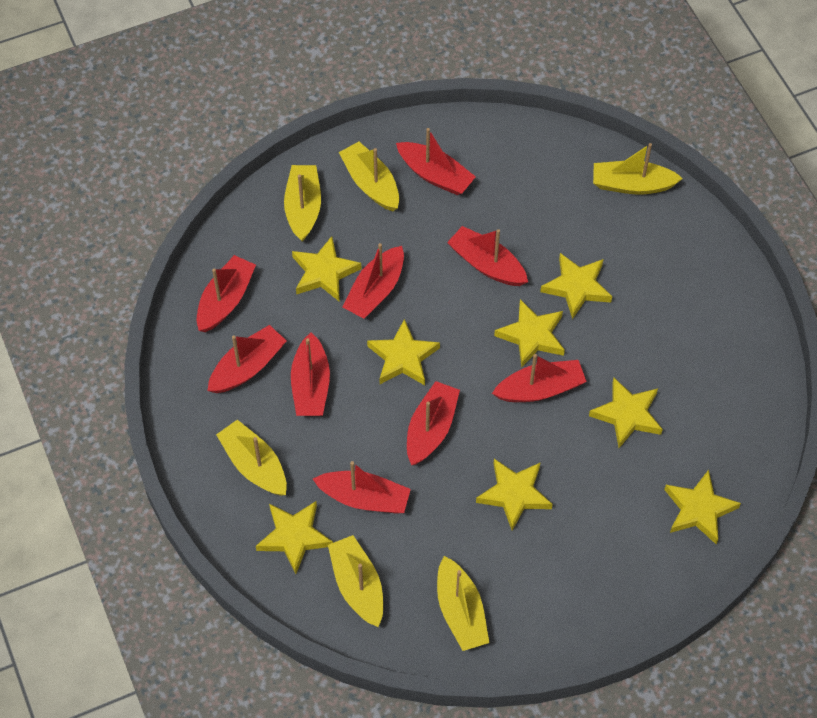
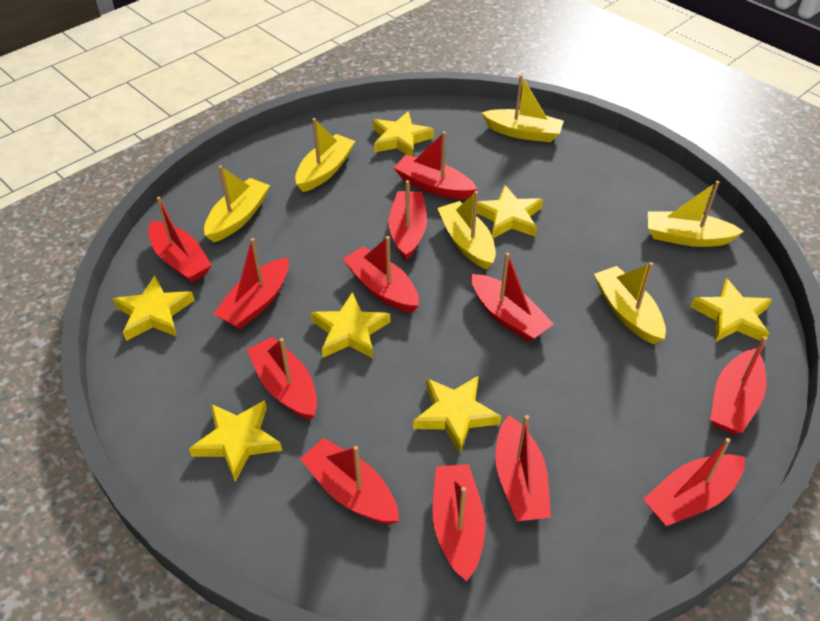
red boat: 9 -> 12
yellow star: 8 -> 7

